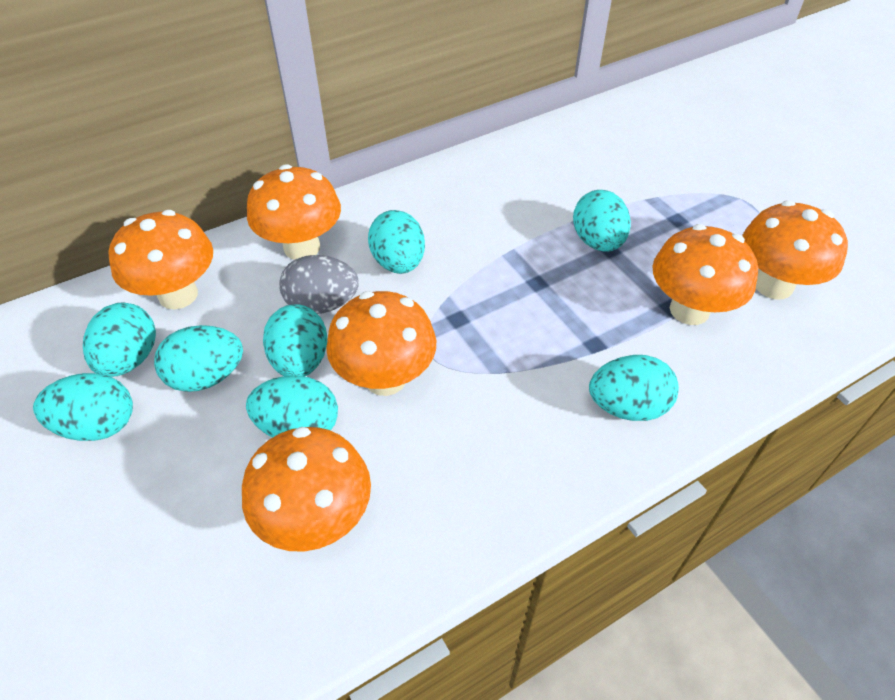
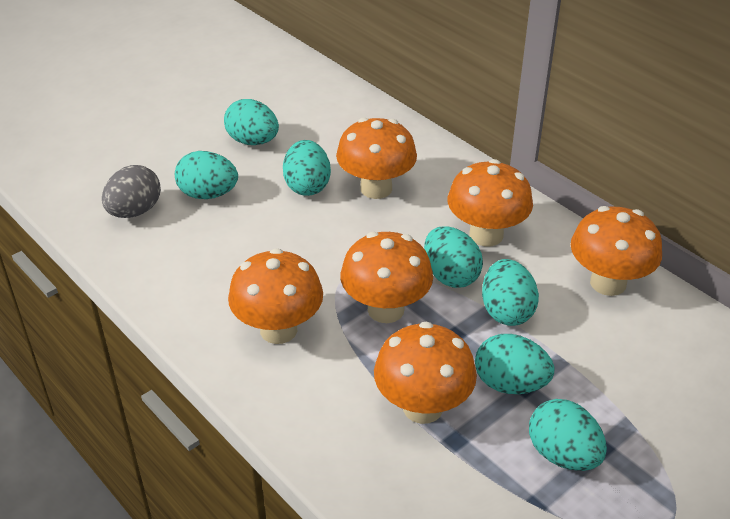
turquoise egg: 8 -> 7

